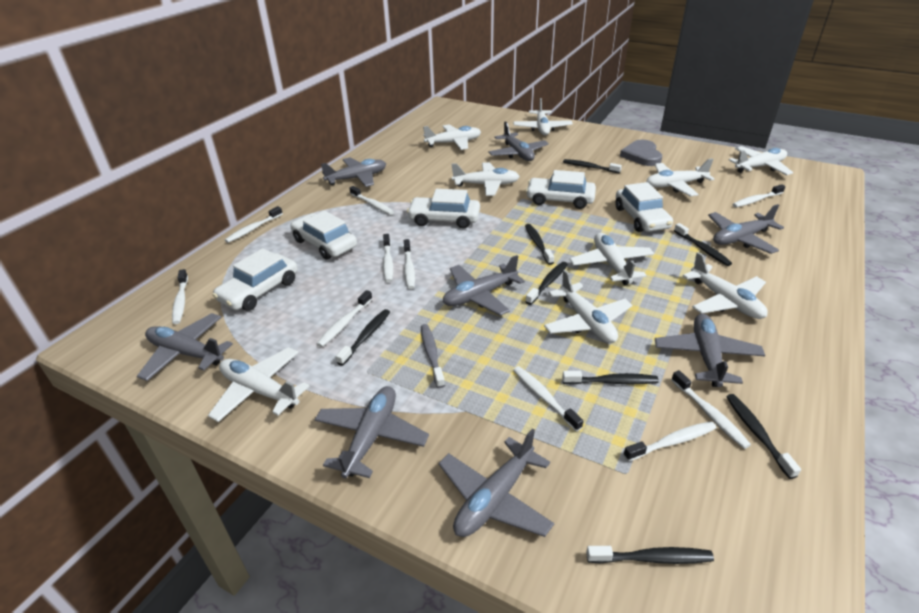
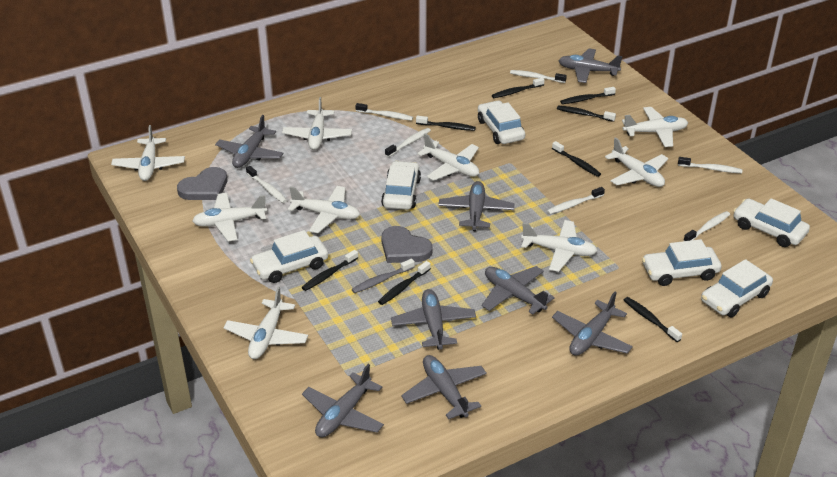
grey heart: 1 -> 2
white car: 5 -> 6
white toothbrush: 10 -> 7

